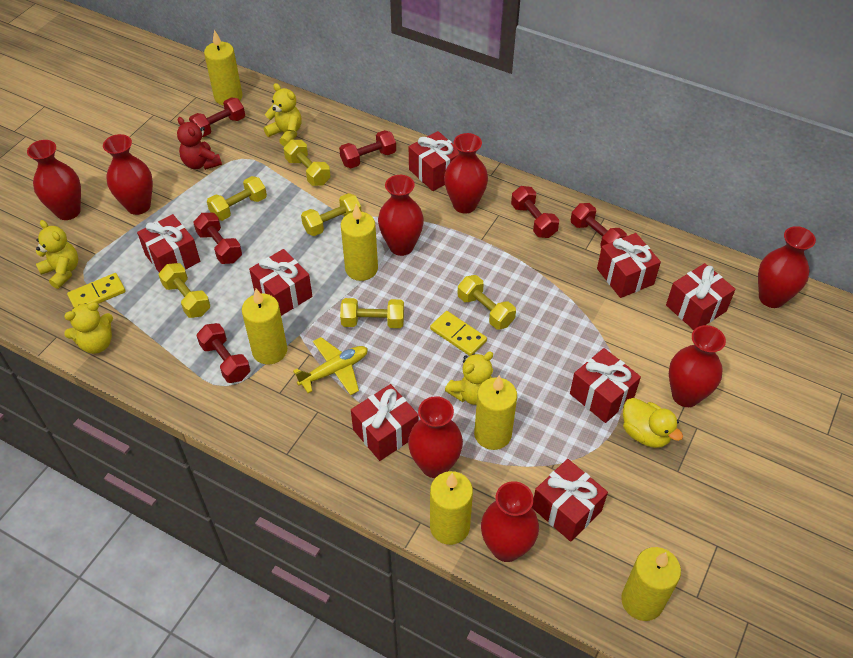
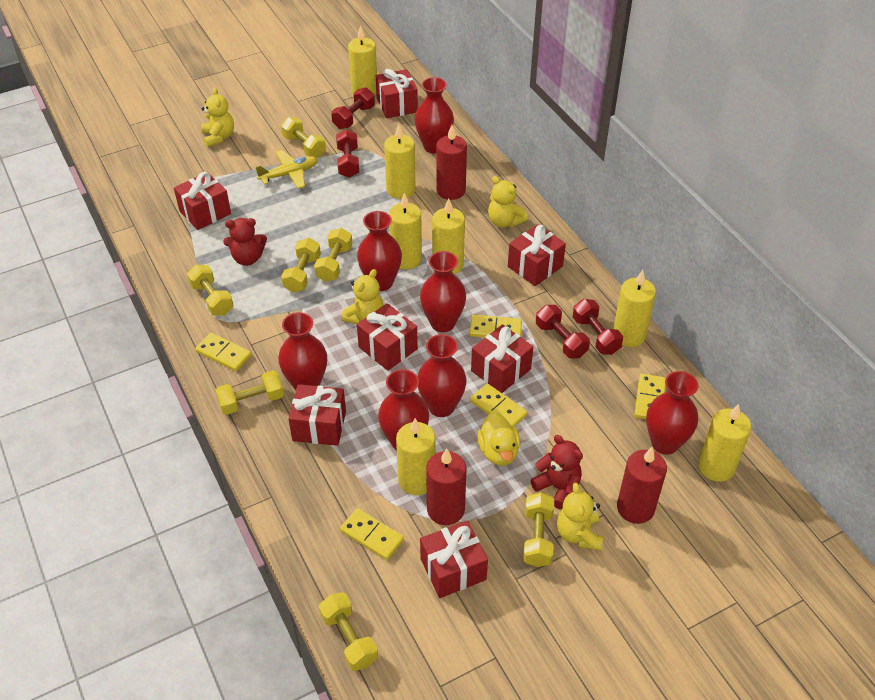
red candle: 0 -> 3
red dumbbell: 6 -> 4
red gift: 8 -> 7
red teddy bear: 1 -> 2
red vase: 8 -> 7
yellow candle: 6 -> 7
yellow domino: 2 -> 5
yellow dumbbell: 6 -> 7

